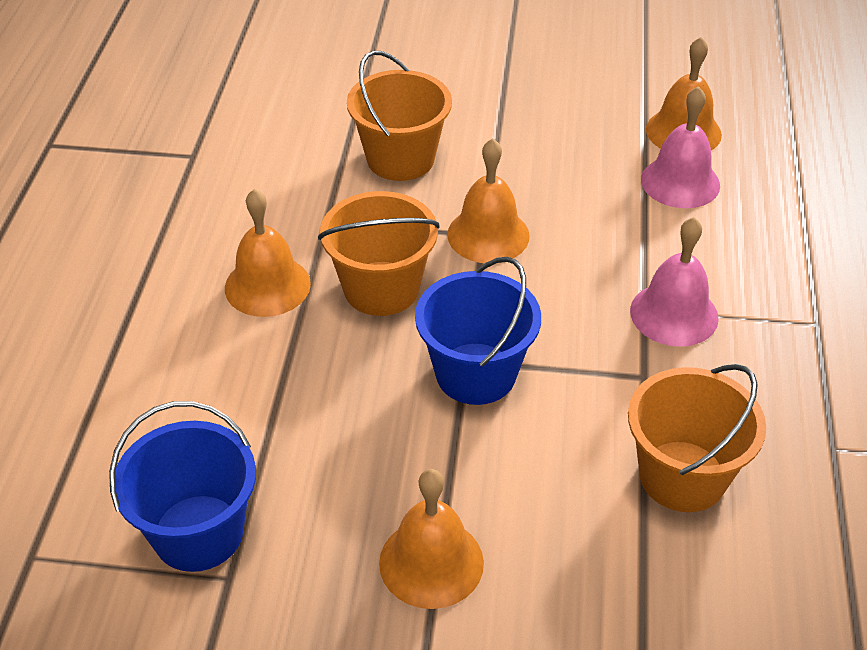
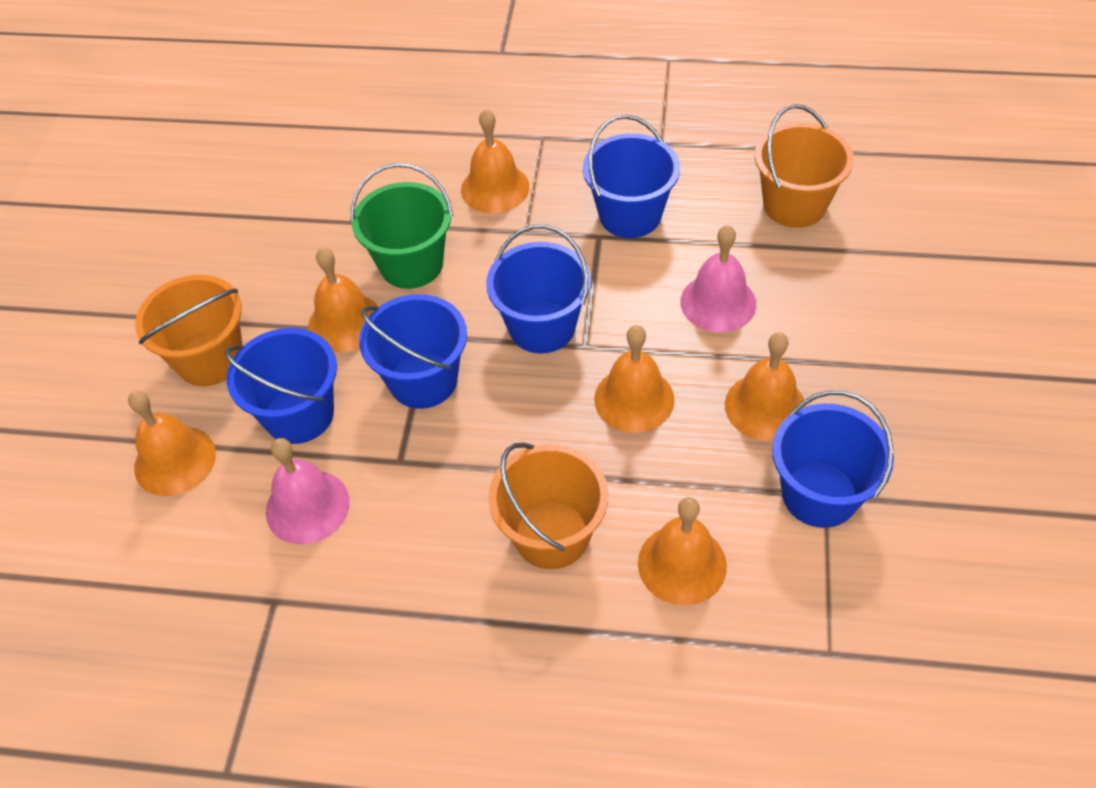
blue bucket: 2 -> 5
green bucket: 0 -> 1
orange bell: 4 -> 6

